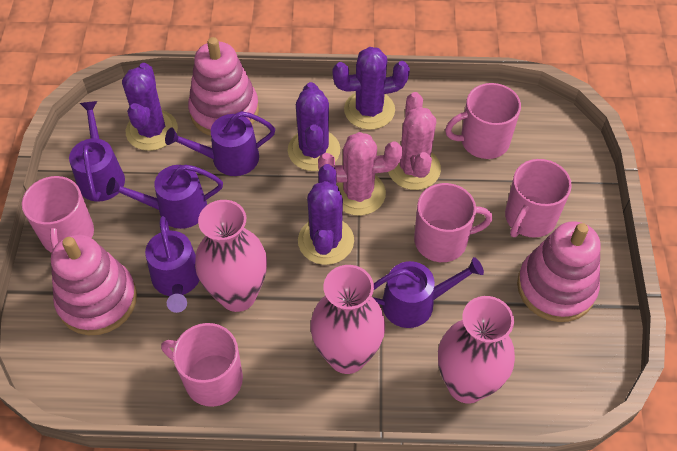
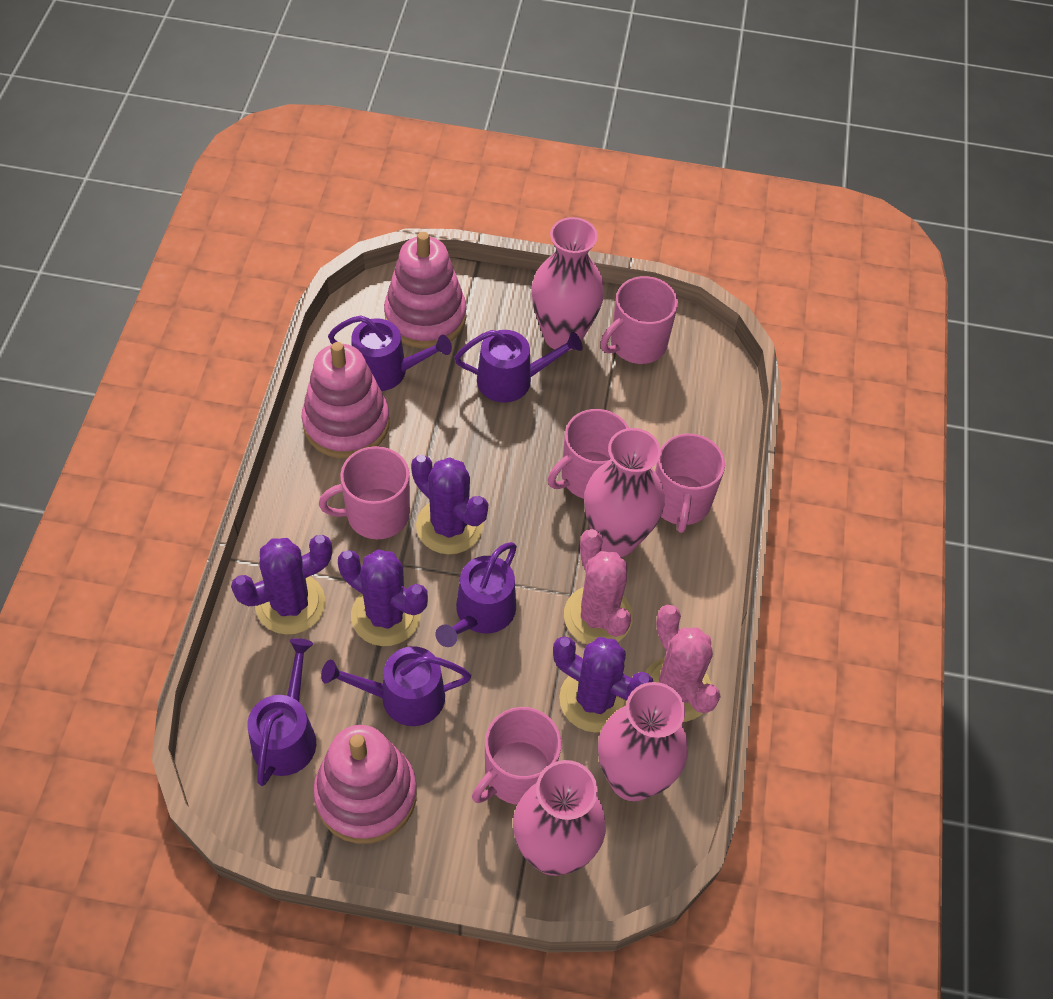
pink vase: 3 -> 4

